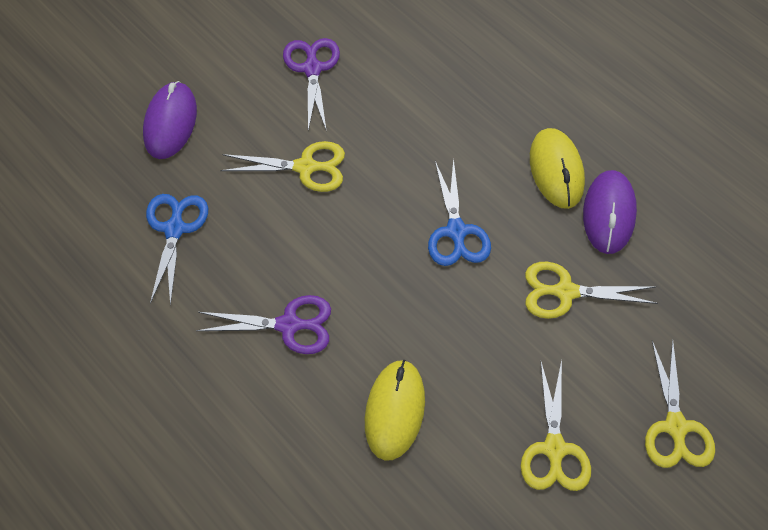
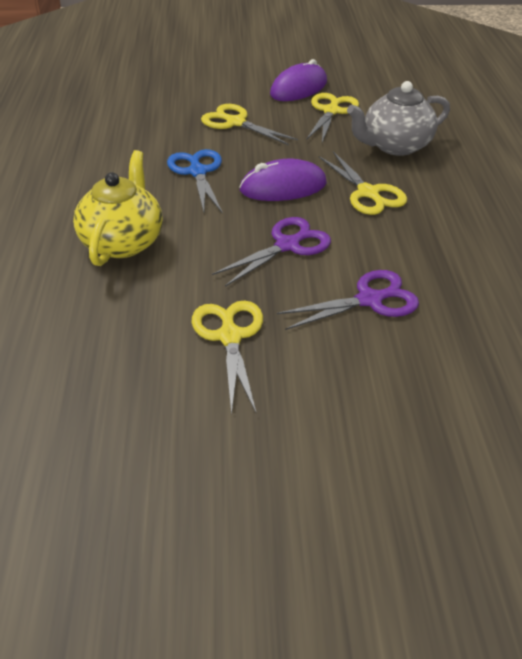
blue scissors: 2 -> 1
grey teapot: 0 -> 1
yellow mouse: 2 -> 0
yellow teapot: 0 -> 1

